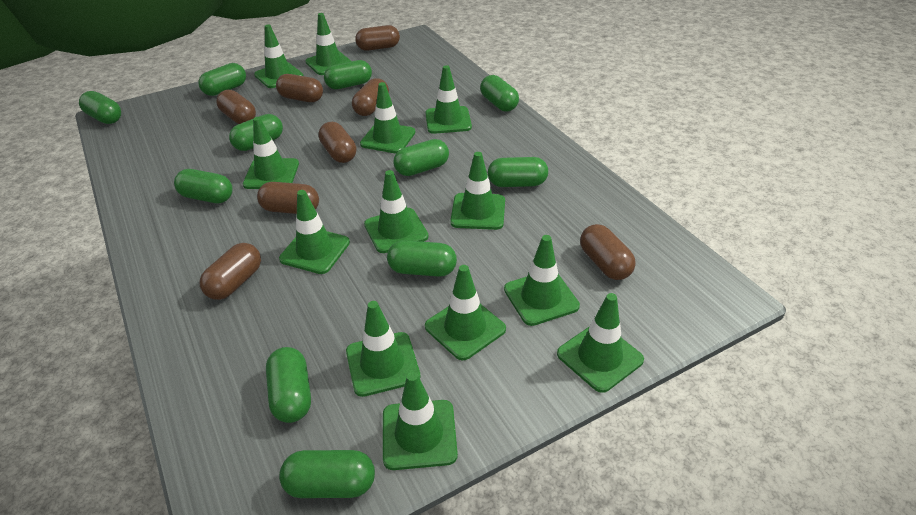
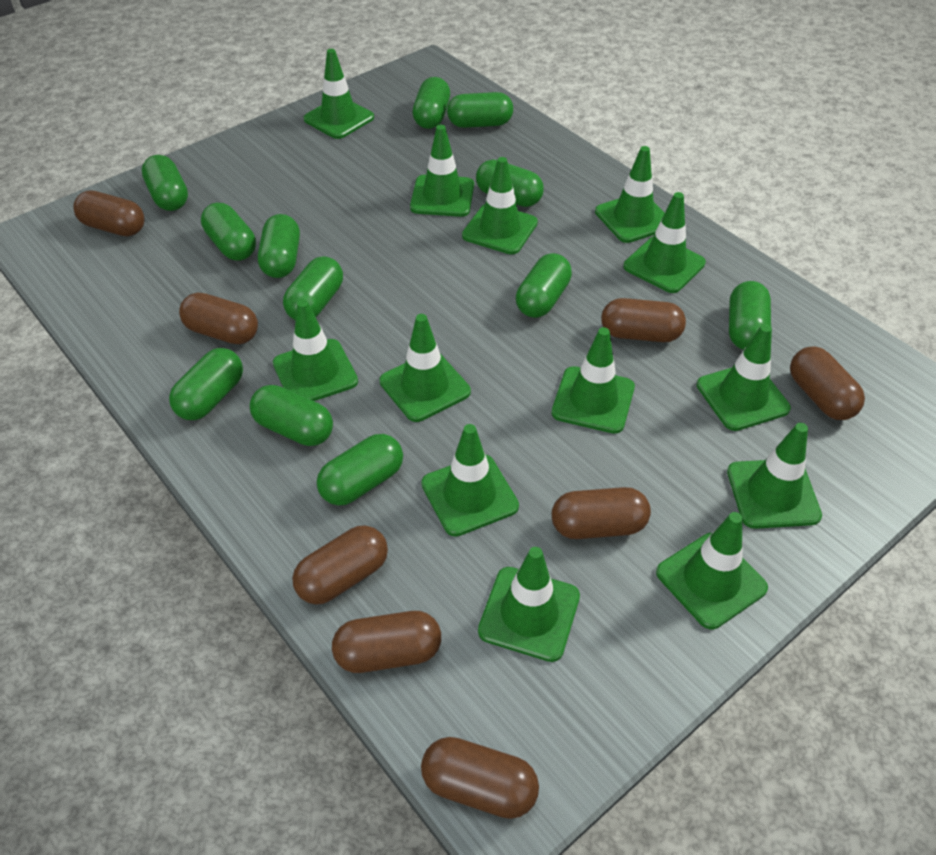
green capsule: 11 -> 12

